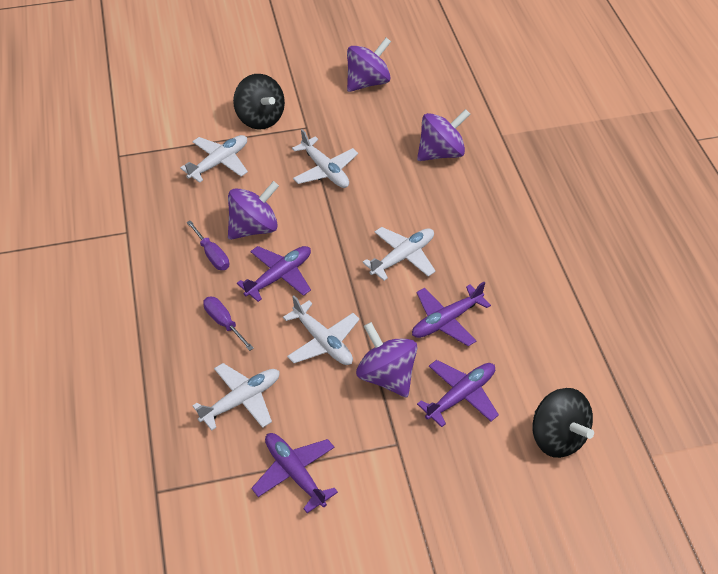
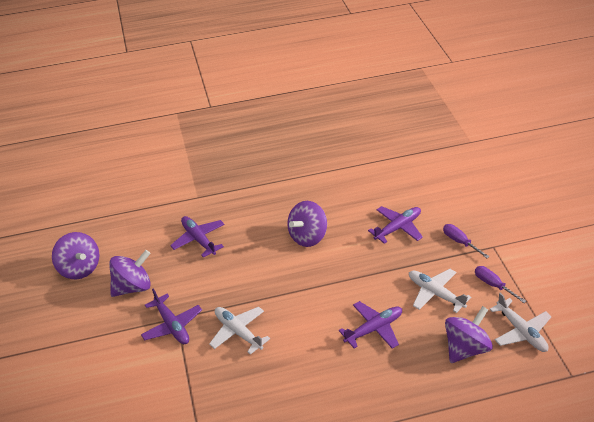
black spinning top: 2 -> 0
white plane: 5 -> 3

